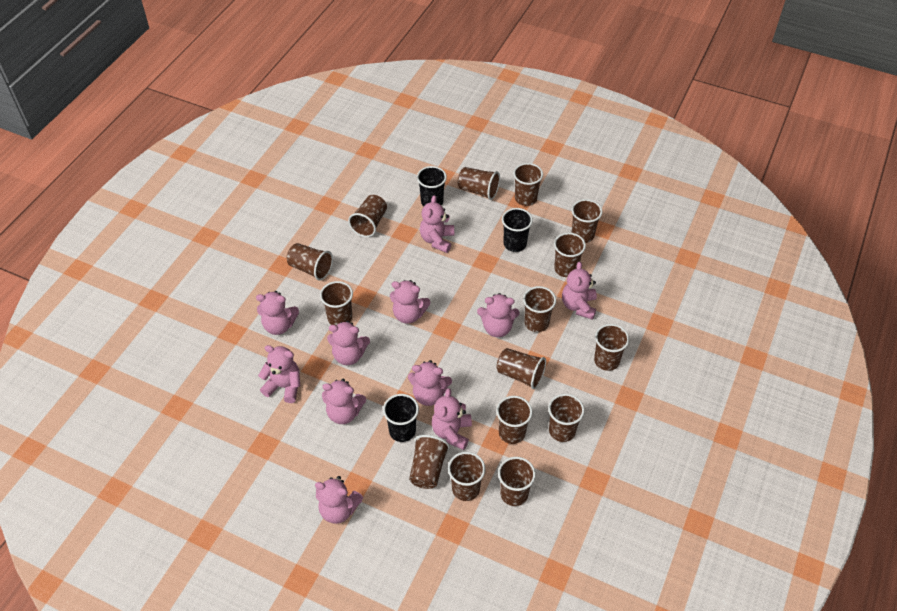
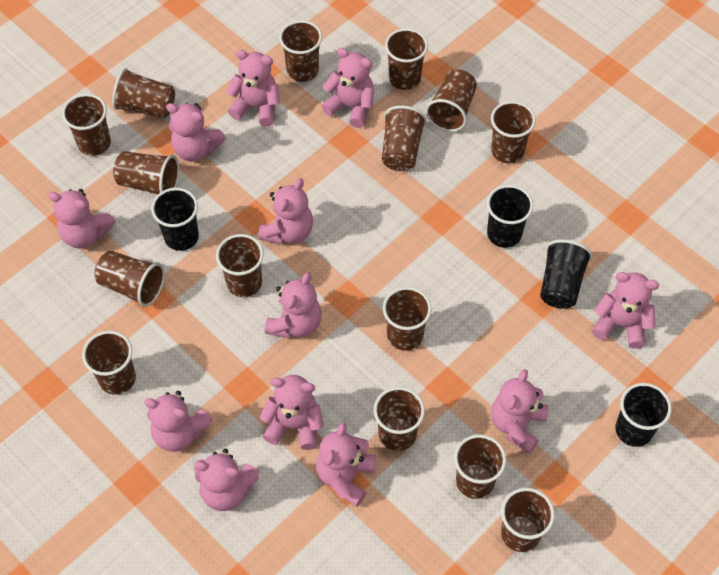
black cup: 3 -> 4
pink teddy bear: 11 -> 12

